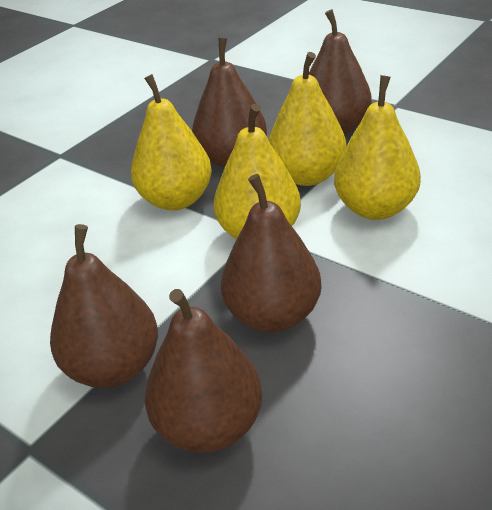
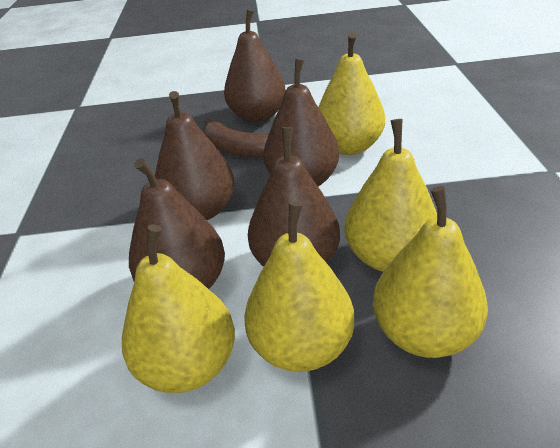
brown banana: 0 -> 1
yellow pear: 4 -> 5

